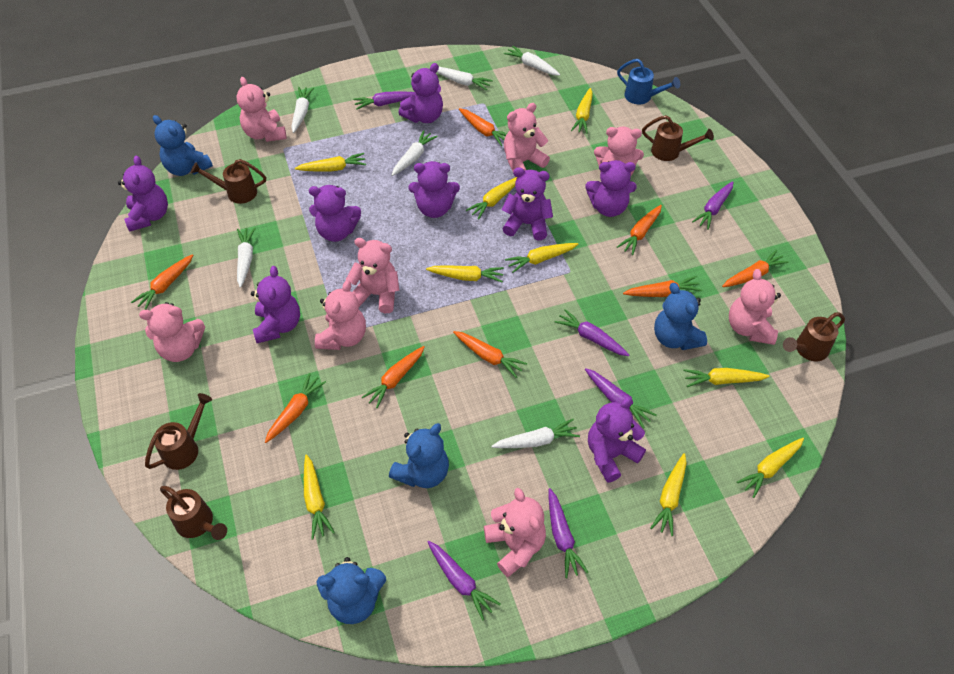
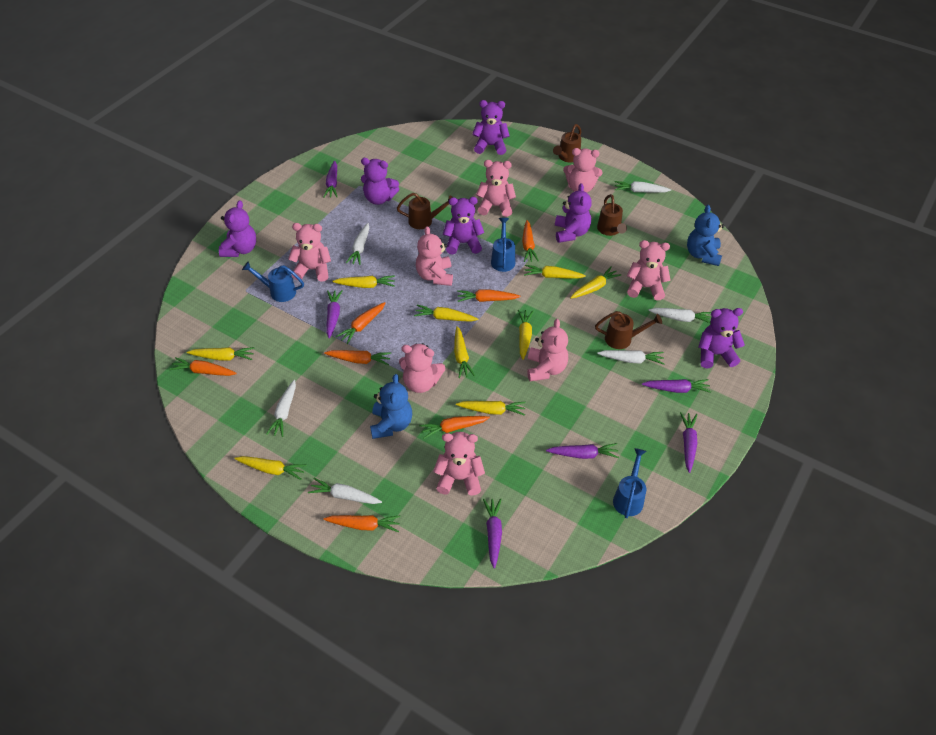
blue teddy bear: 4 -> 2
blue watering can: 1 -> 3
brown watering can: 5 -> 4
orange carrot: 8 -> 7
purple teddy bear: 8 -> 6

